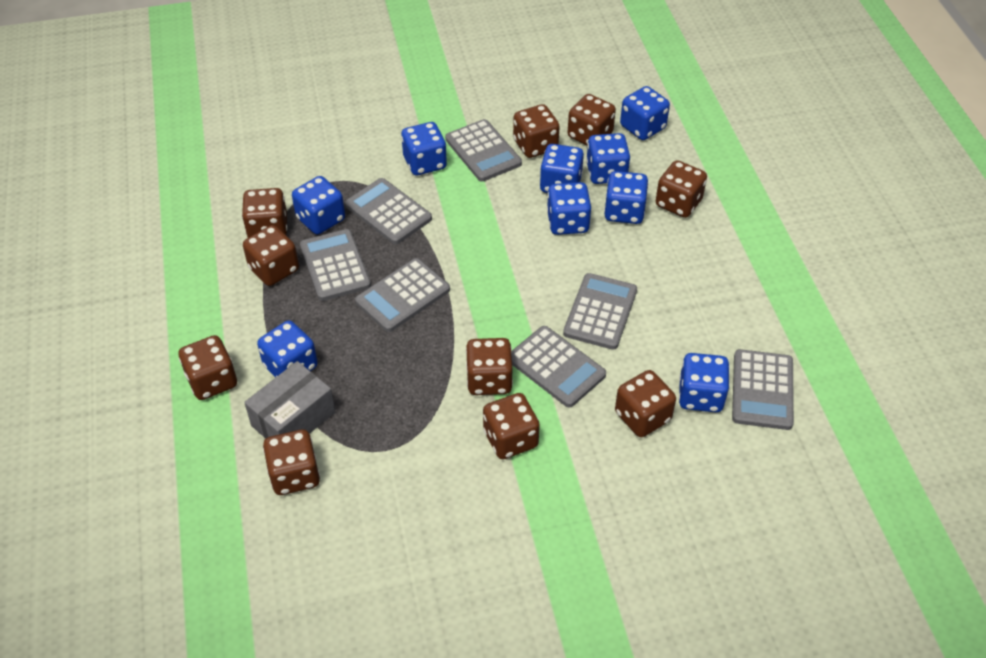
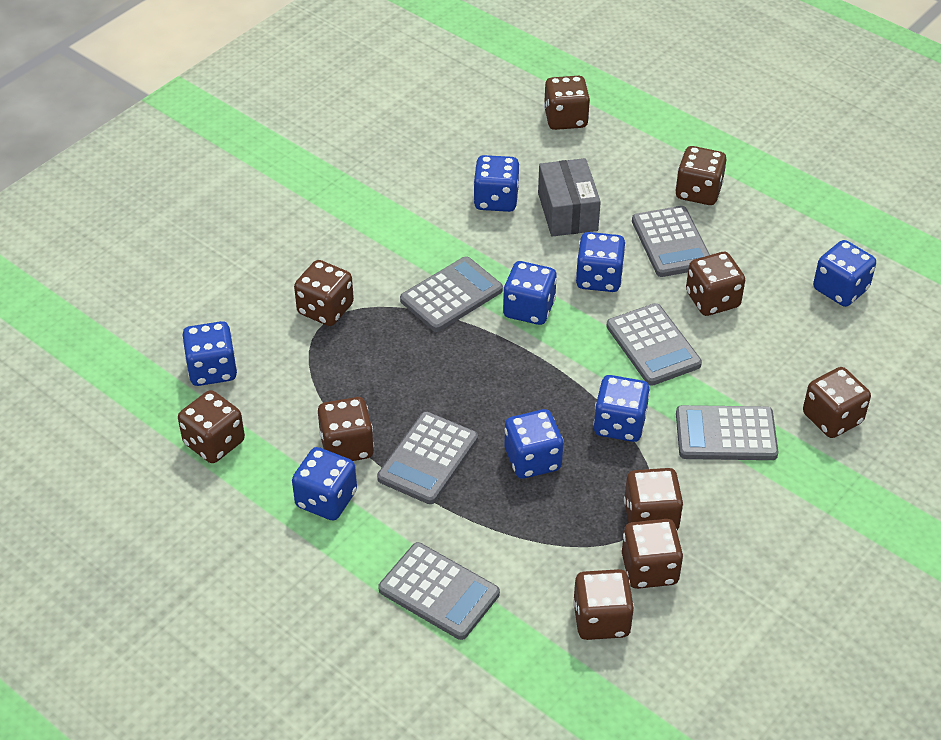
blue dice: 9 -> 8
grey calculator: 7 -> 6

